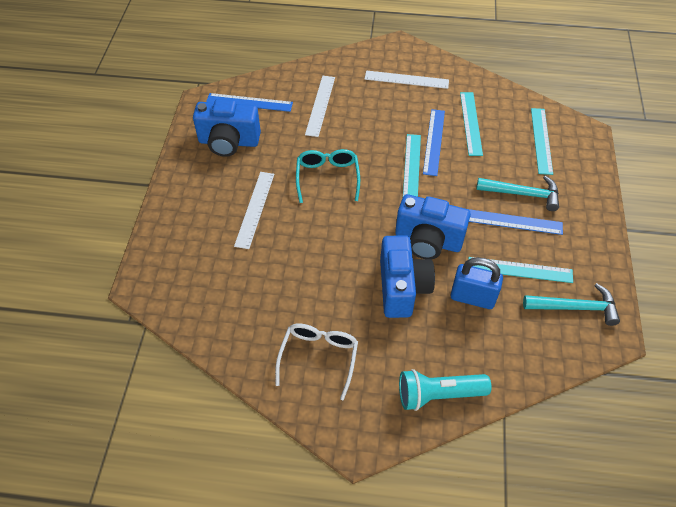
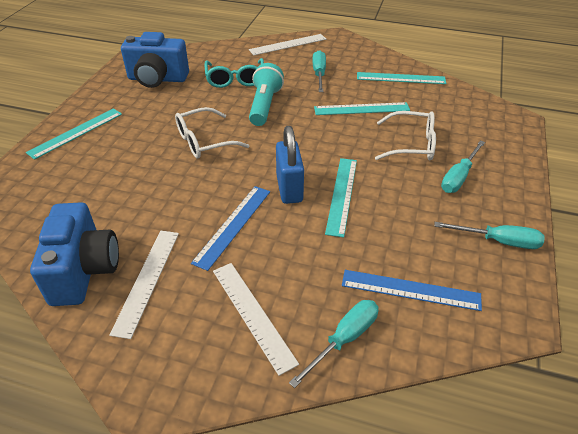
blue camera: 3 -> 2
blue ruler: 3 -> 2
turquoise hammer: 2 -> 0
turquoise screwdriver: 0 -> 4
white glasses: 1 -> 2

